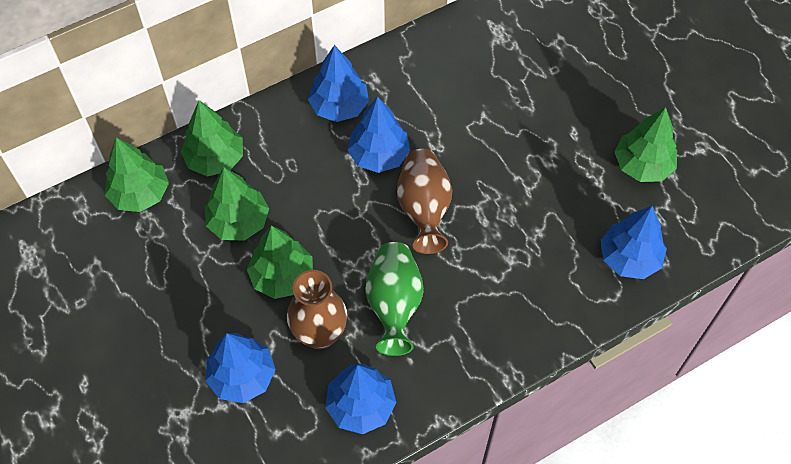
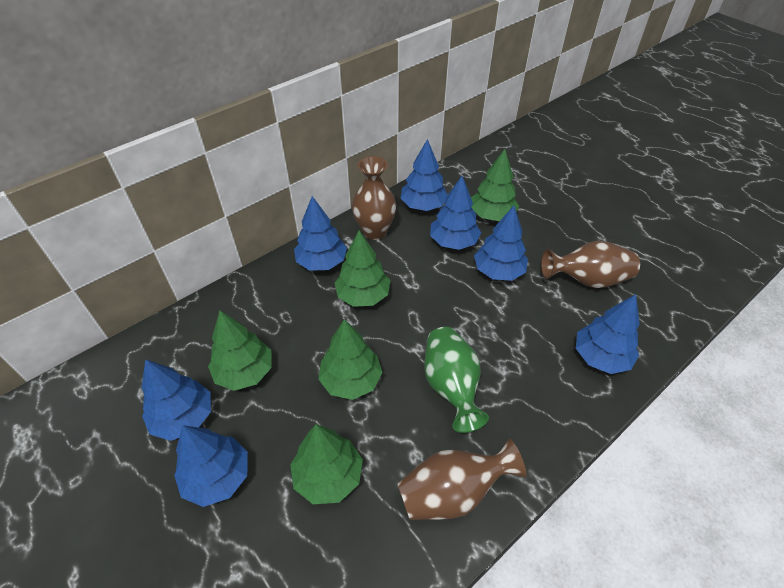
blue tree: 5 -> 7
brown vase: 2 -> 3

